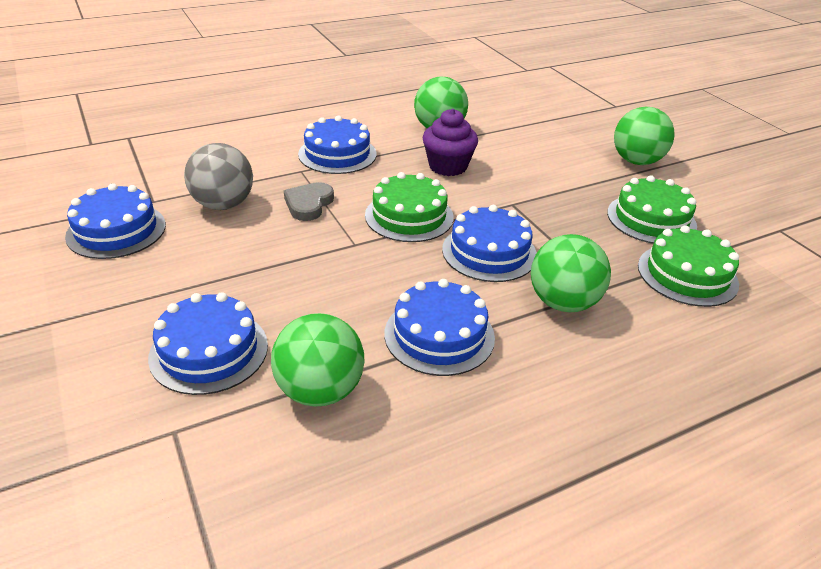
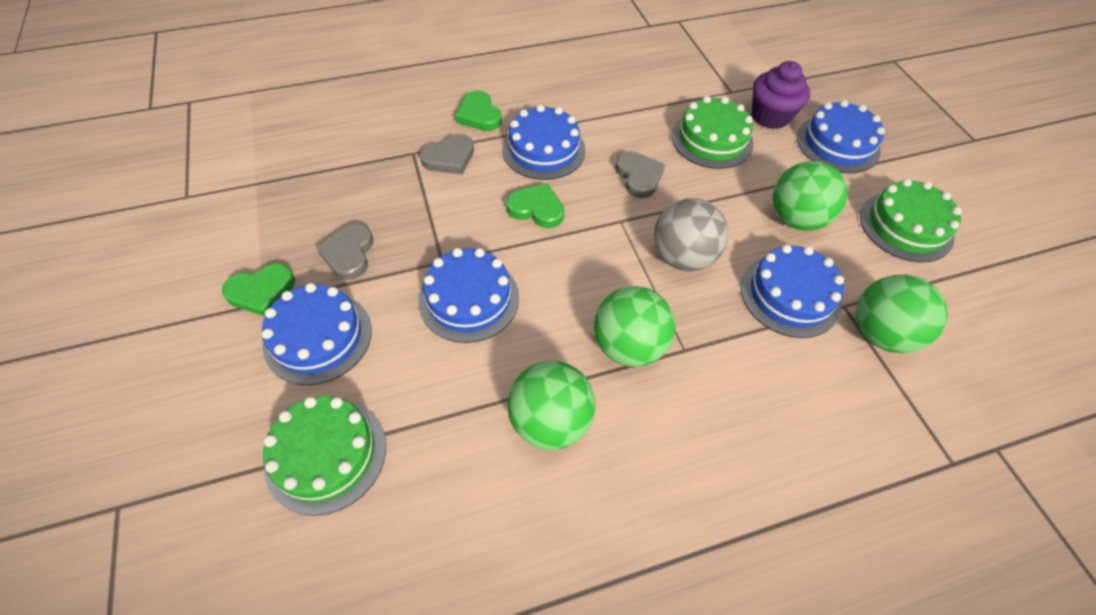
green heart: 0 -> 3
grey heart: 1 -> 3

